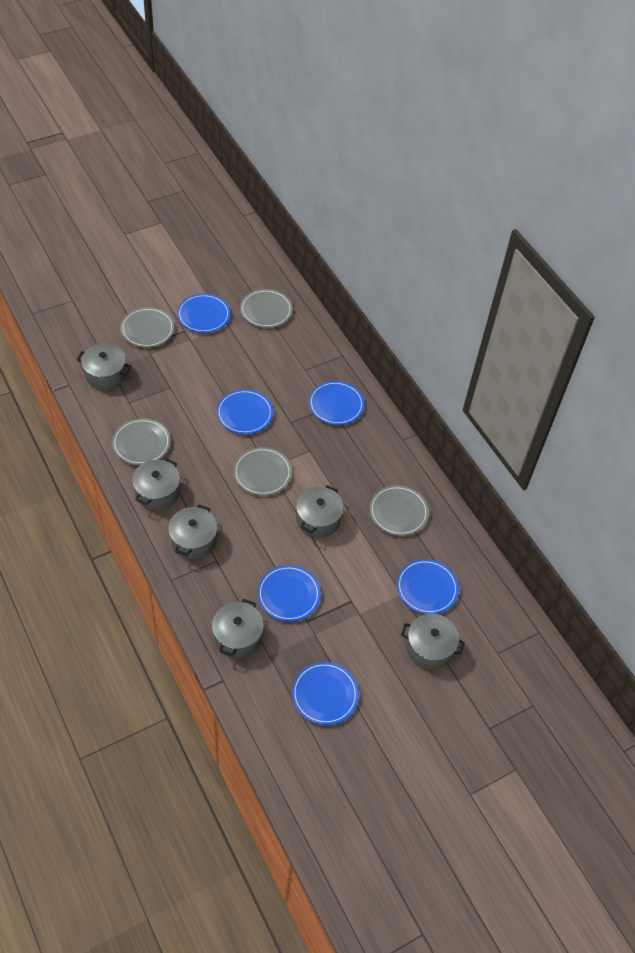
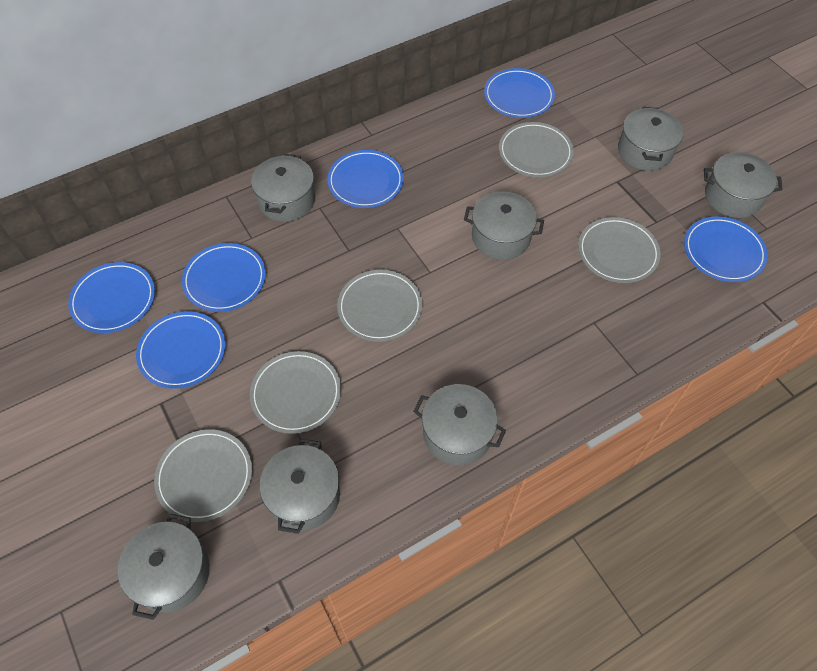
grey pot: 6 -> 7

